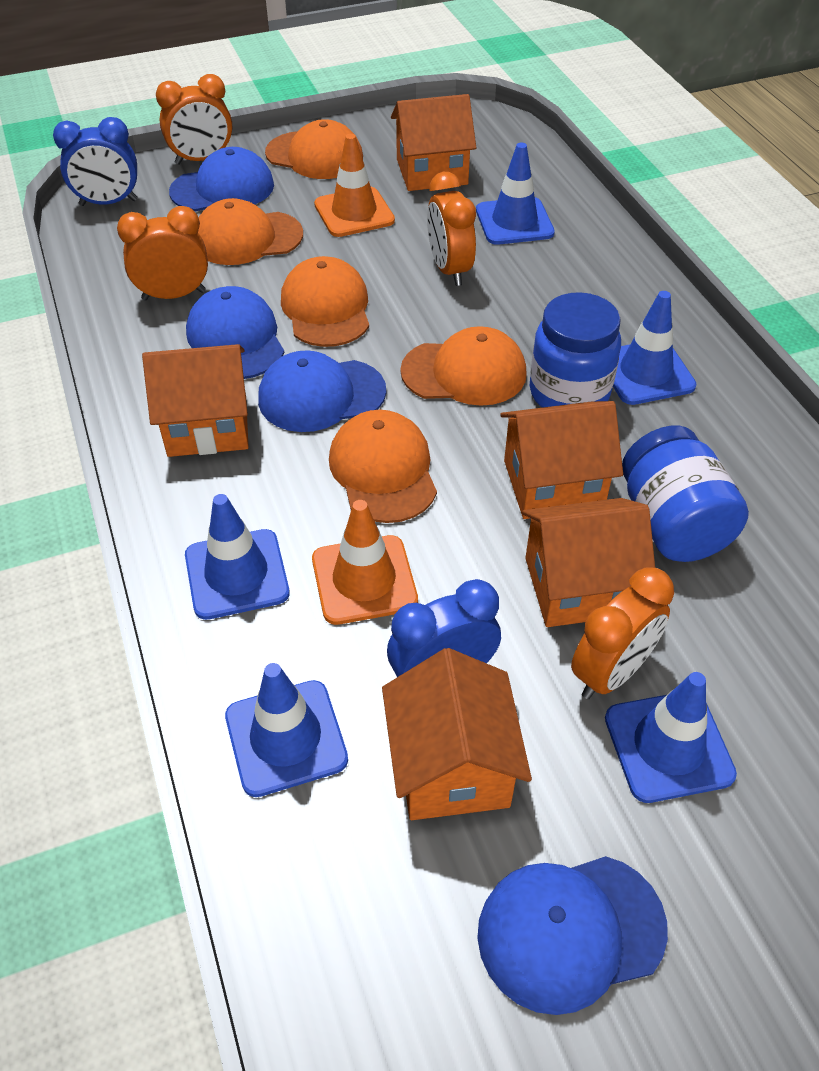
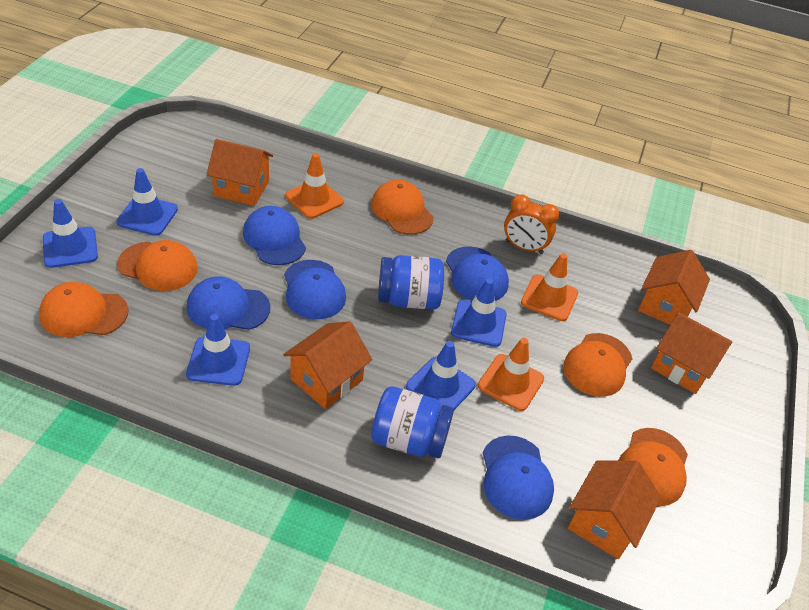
blue cap: 4 -> 5
blue clock: 2 -> 0
orange clock: 4 -> 1
orange traffic cone: 2 -> 3

